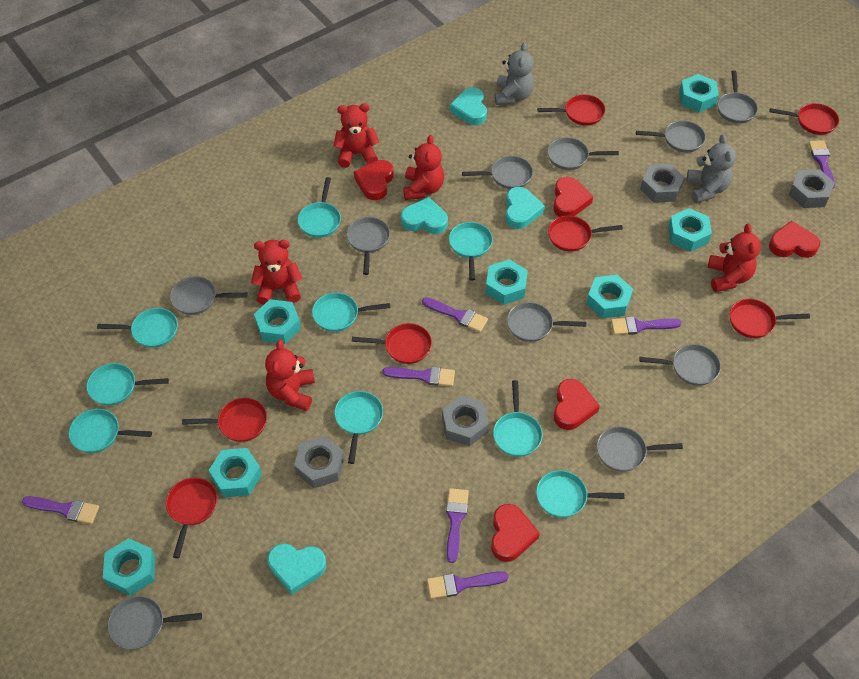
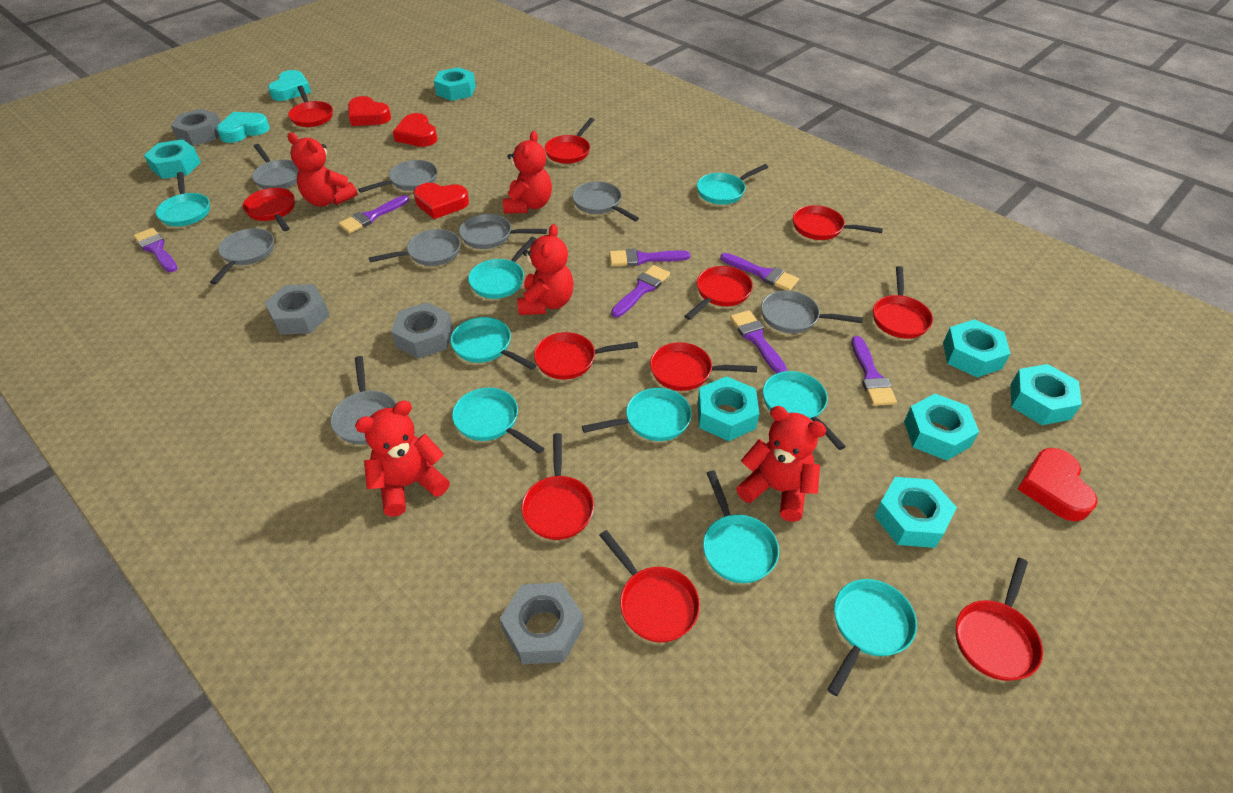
grey pan: 10 -> 8
grey teddy bear: 2 -> 0
red heart: 5 -> 4
red pan: 7 -> 11
turquoise heart: 4 -> 2

